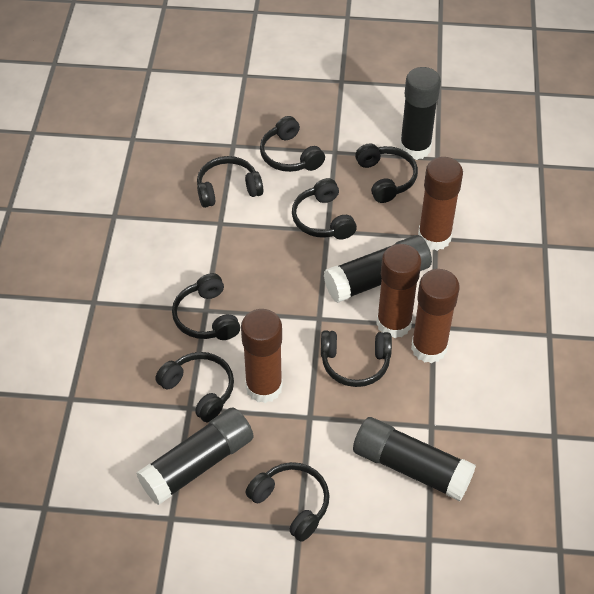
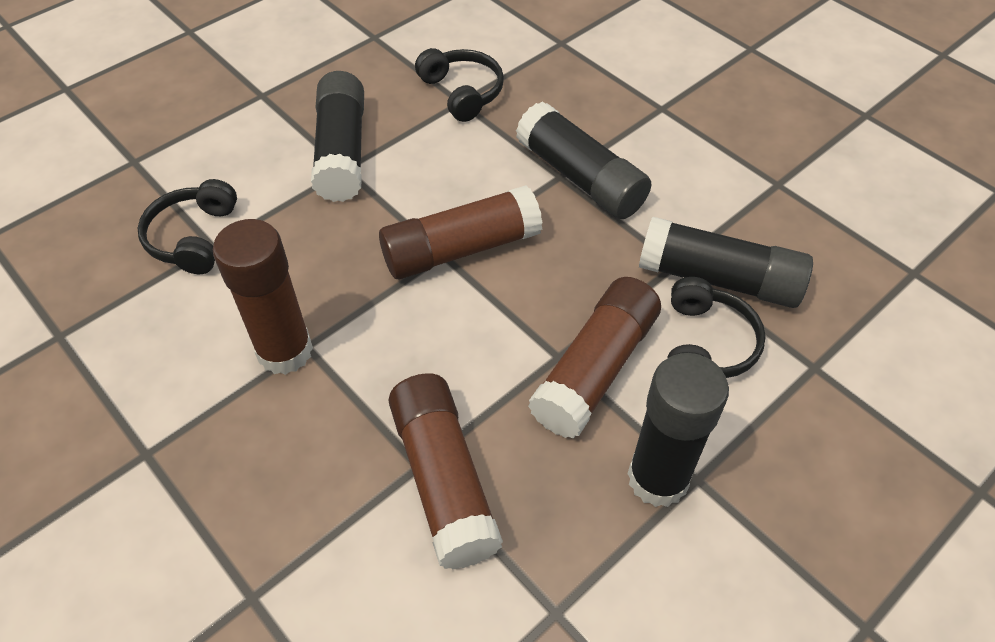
black headphones: 8 -> 3

